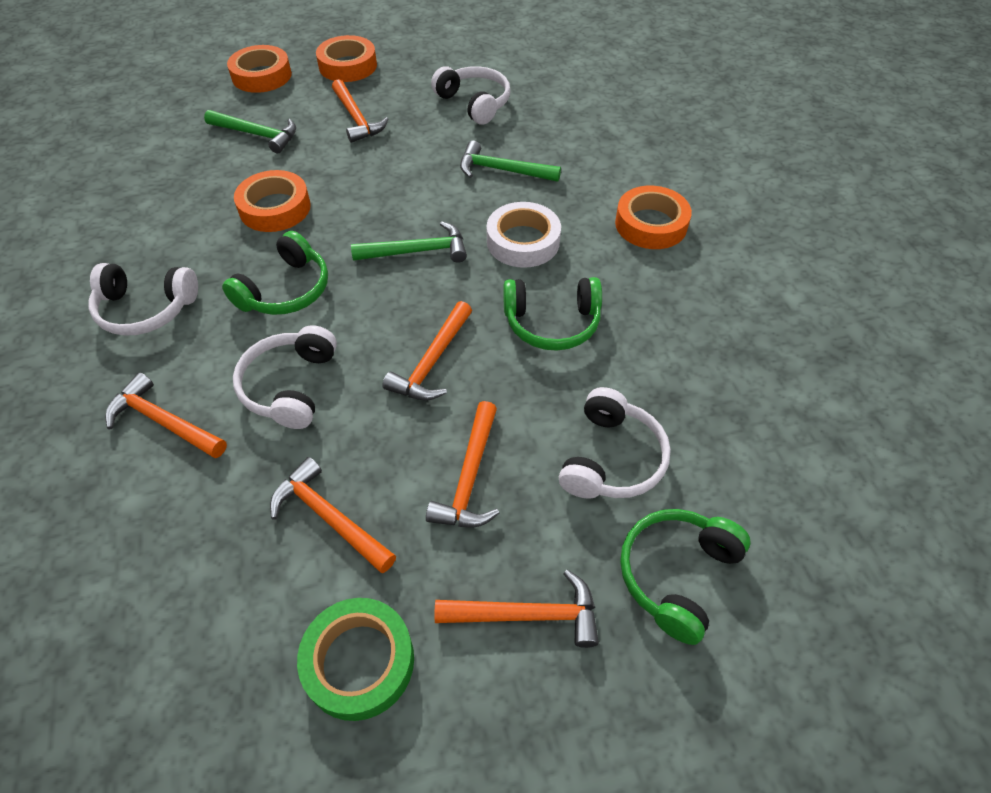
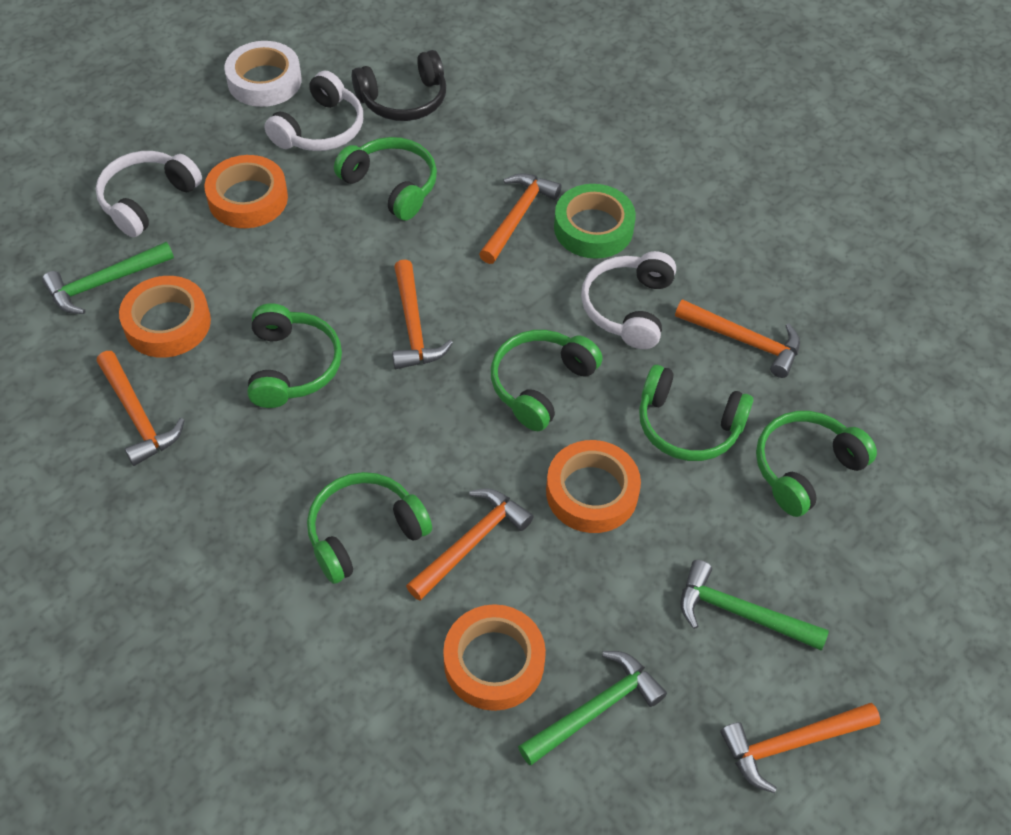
black headphones: 0 -> 1
green headphones: 3 -> 6
white headphones: 4 -> 3

